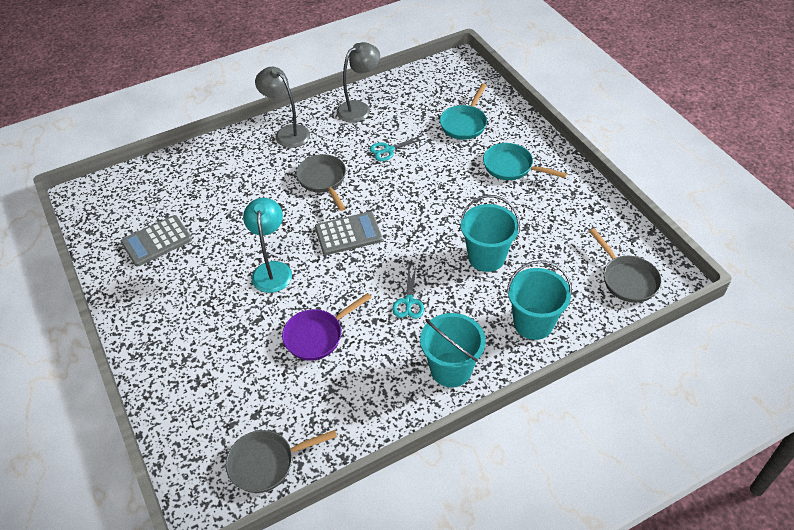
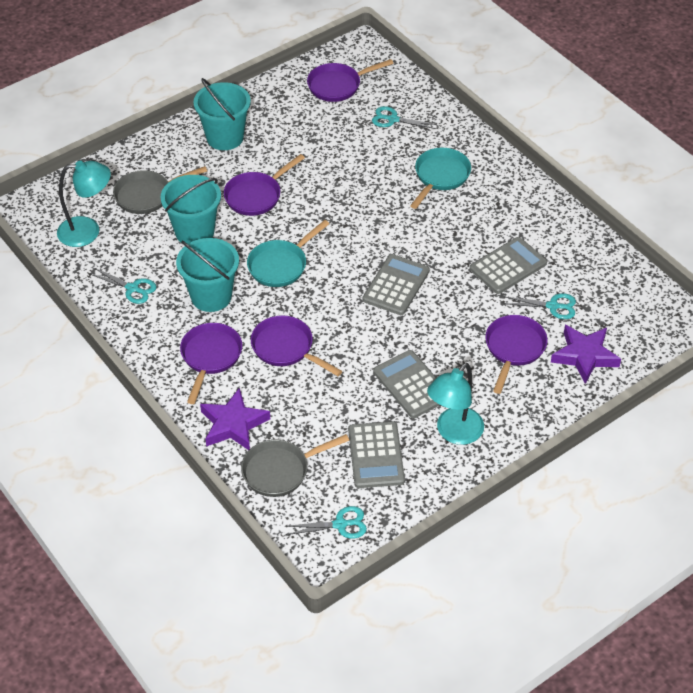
grey calculator: 2 -> 4
grey lamp: 2 -> 0
grey pan: 3 -> 2
purple pan: 1 -> 5
purple star: 0 -> 2
turquoise lamp: 1 -> 2
turquoise scissors: 2 -> 4

